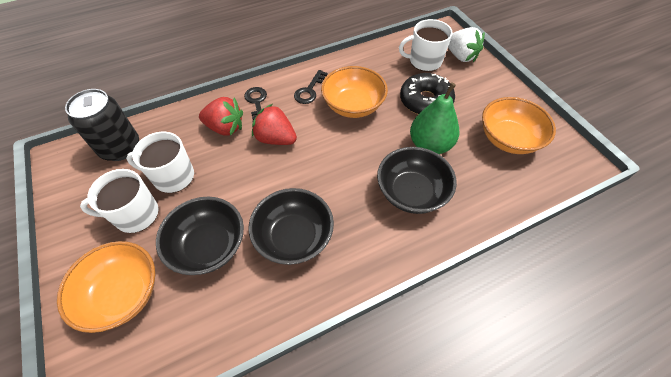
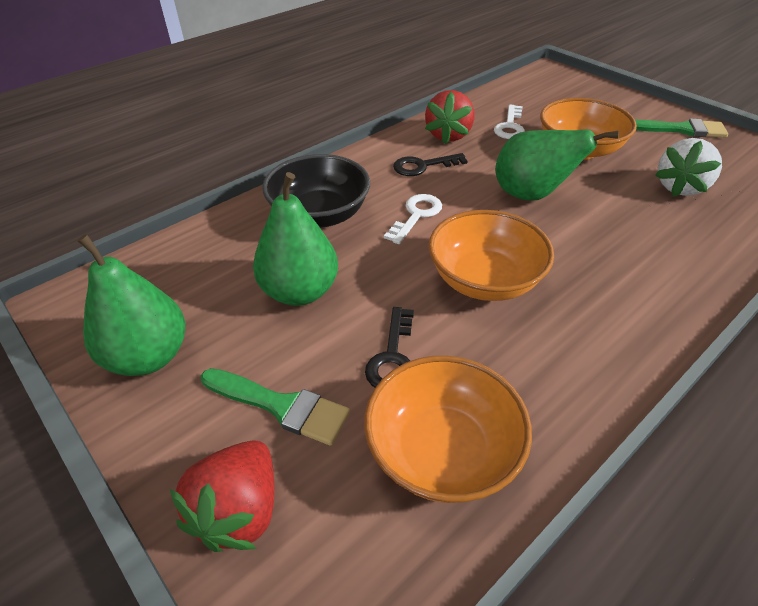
black bowl: 3 -> 1
black can: 1 -> 0
black donut: 1 -> 0
green brush: 0 -> 2
green pear: 1 -> 3
white key: 0 -> 2
white mug: 3 -> 0

